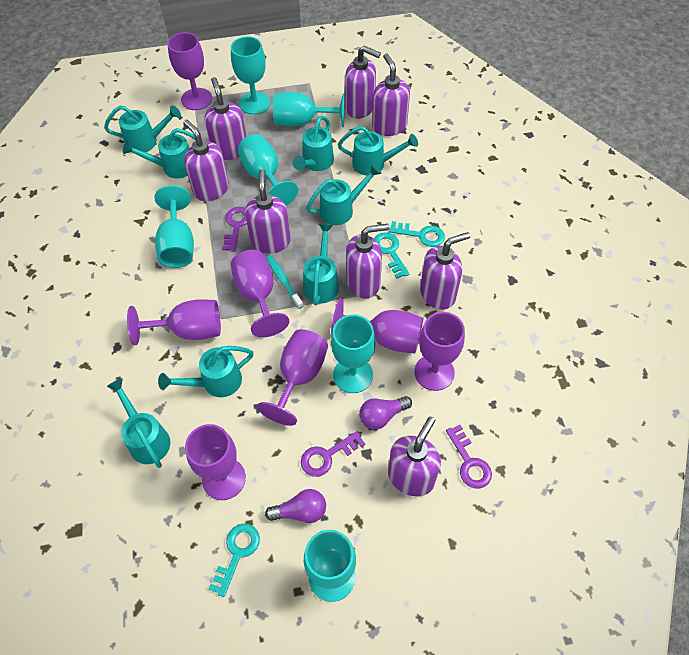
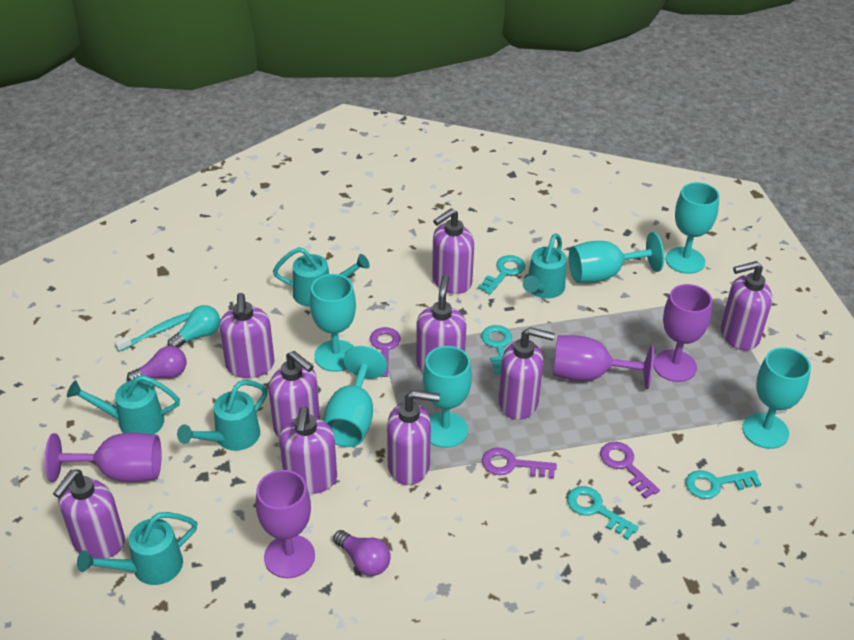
purple goblet: 7 -> 4
purple soap dispenser: 8 -> 9
turquoise key: 3 -> 4
turquoise light bulb: 0 -> 1
turquoise watering can: 8 -> 5

